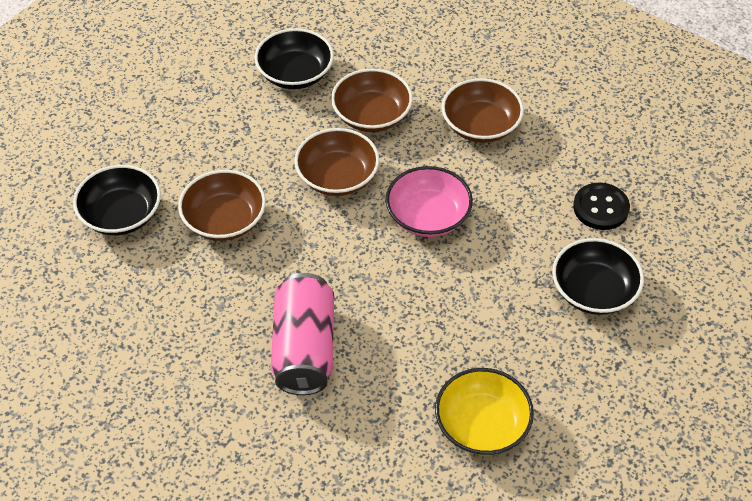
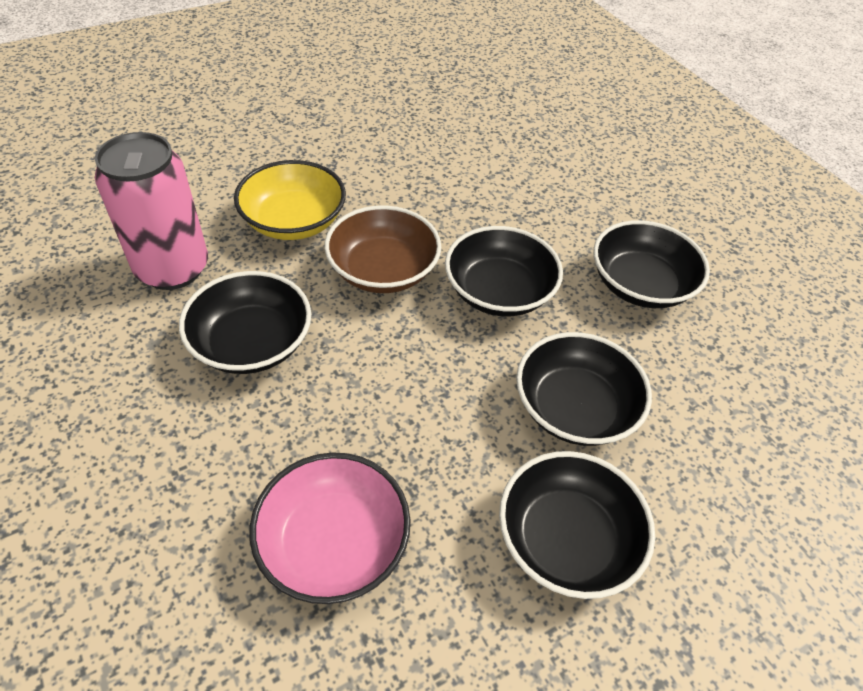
black bowl: 3 -> 5
black button: 1 -> 0
brown bowl: 4 -> 1

